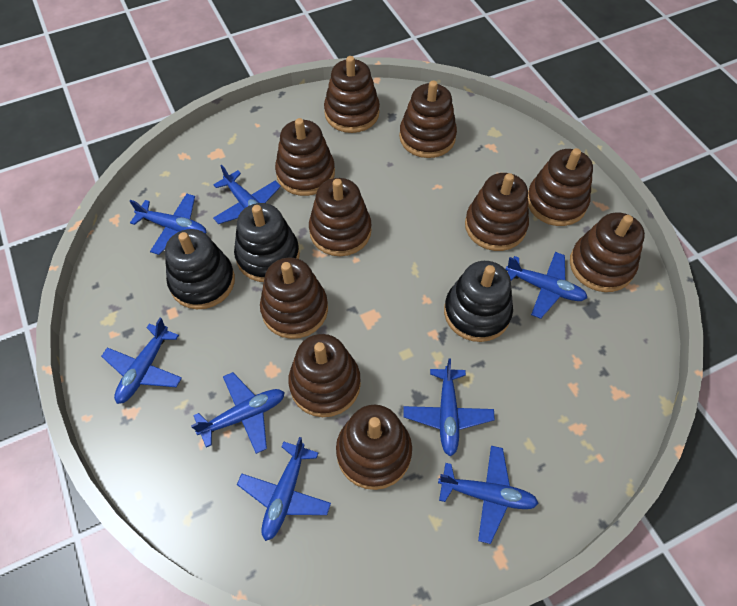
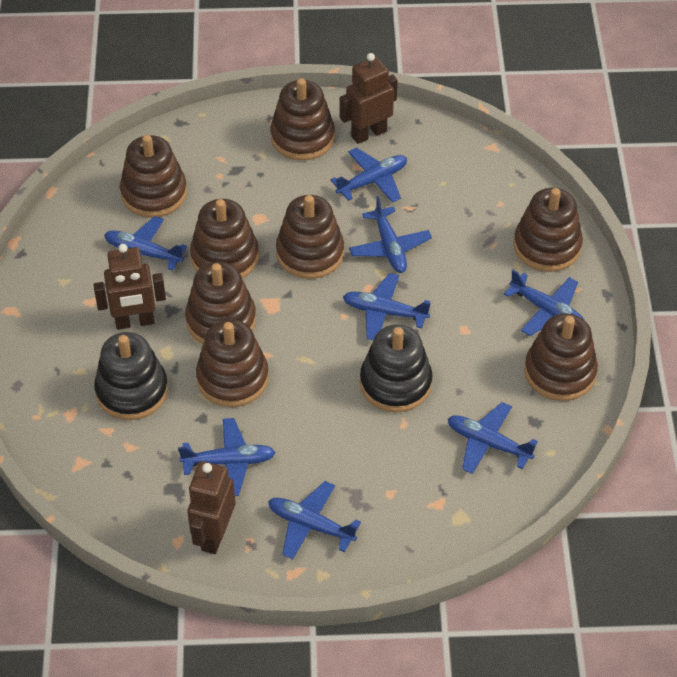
black stacking toy: 3 -> 2
brown robot: 0 -> 3
brown stacking toy: 10 -> 8

